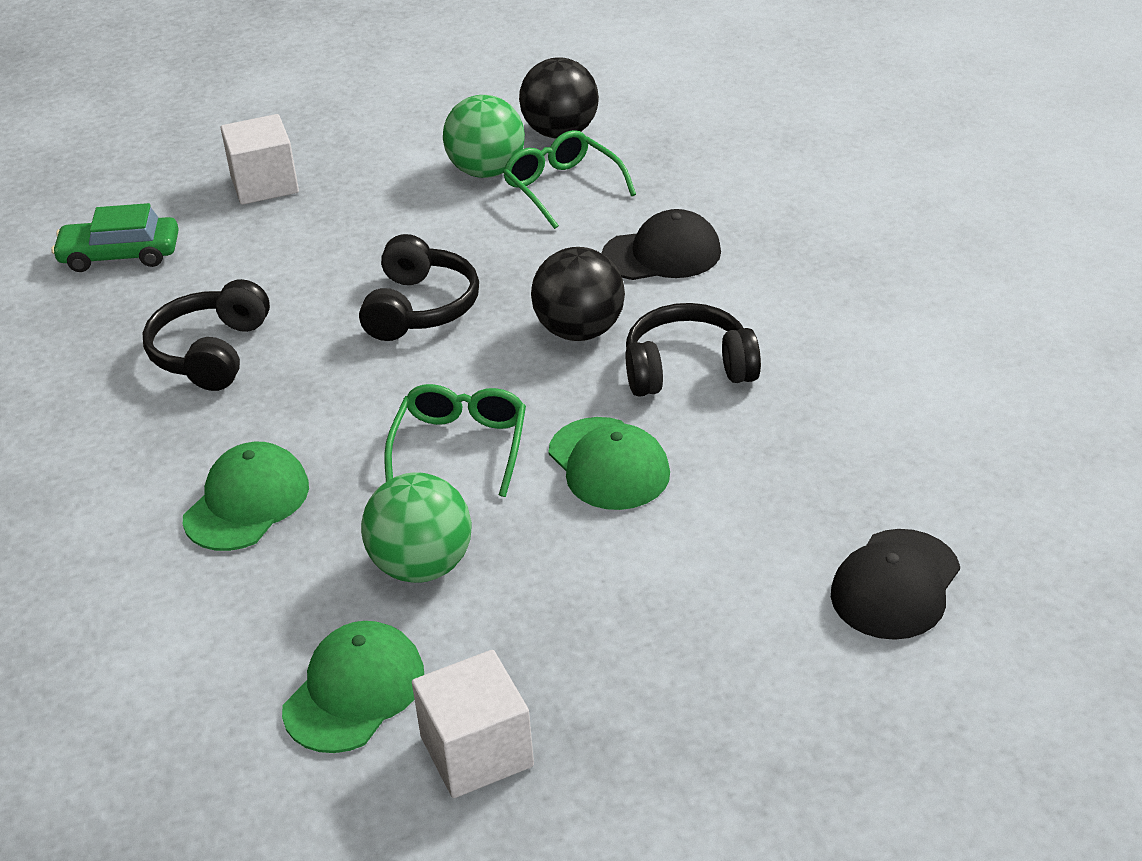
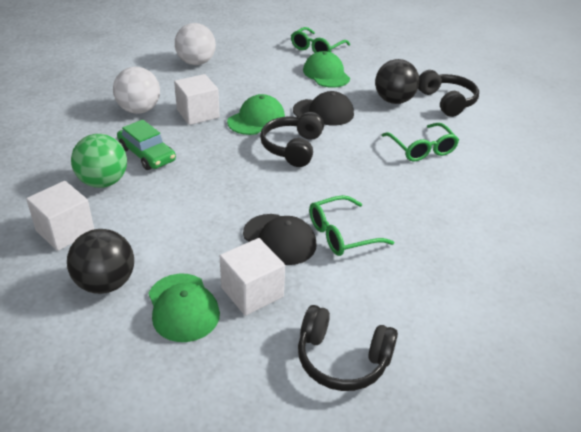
green ball: 2 -> 1
green glasses: 2 -> 3
white ball: 0 -> 2
white cube: 2 -> 3

